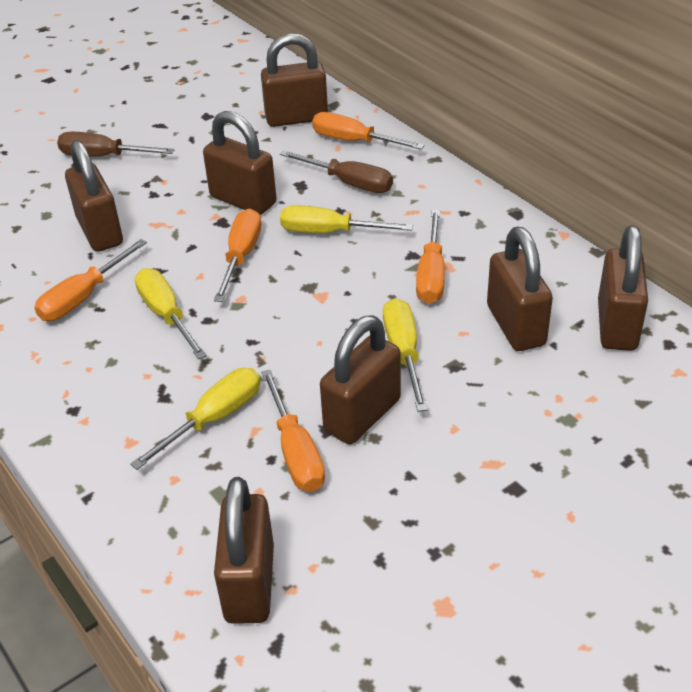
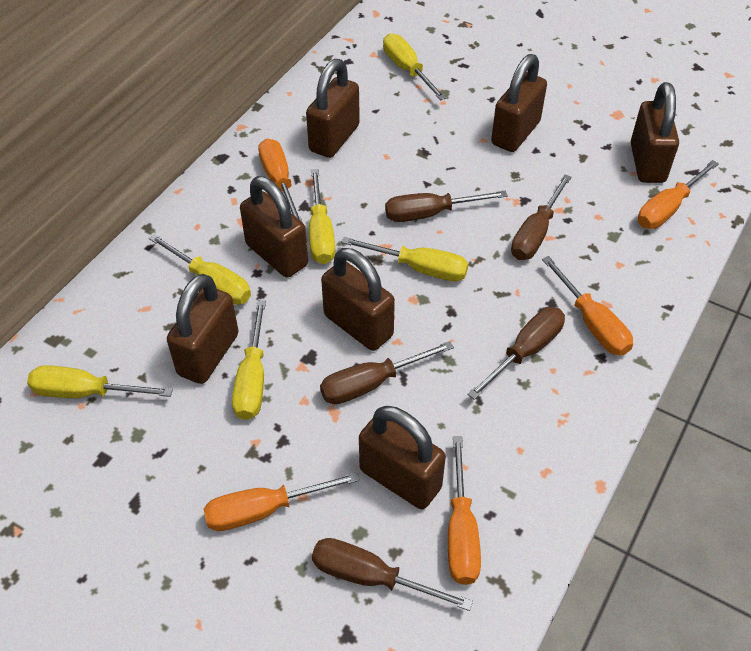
brown screwdriver: 2 -> 5
yellow screwdriver: 4 -> 6

